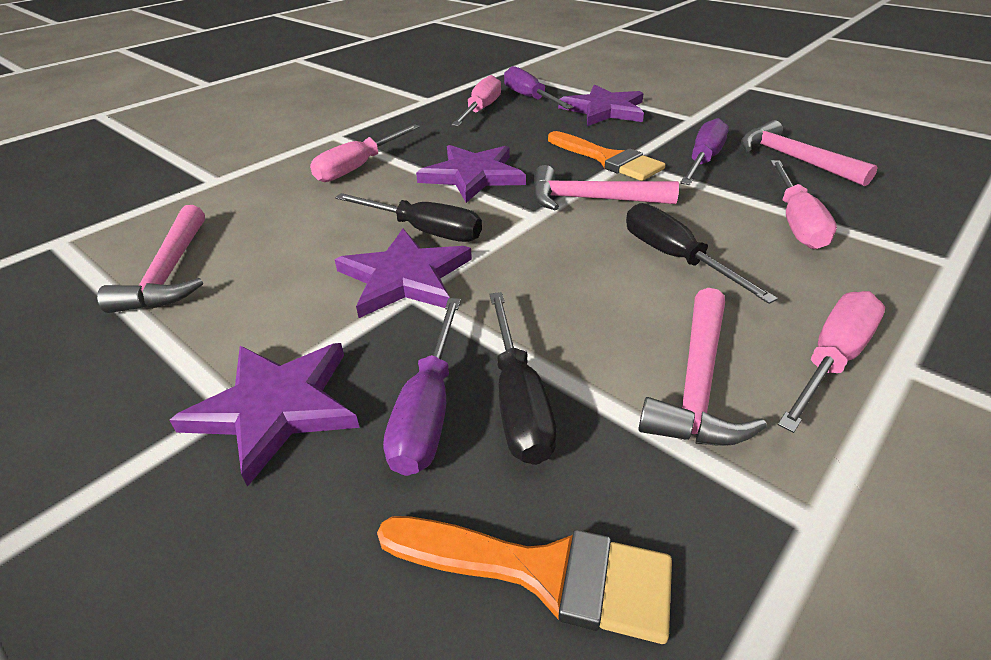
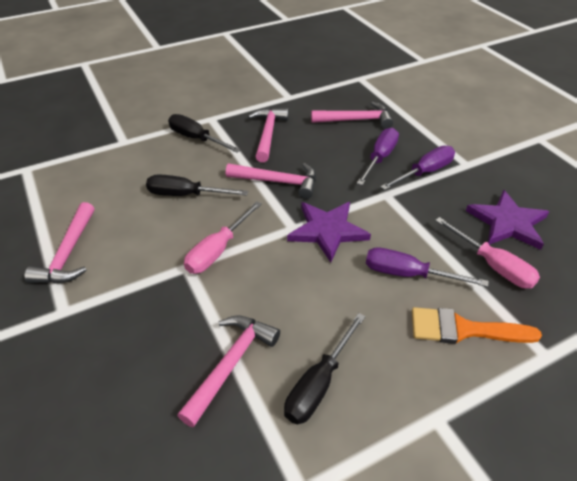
orange brush: 2 -> 1
pink hammer: 4 -> 5
pink screwdriver: 4 -> 2
purple star: 4 -> 2

